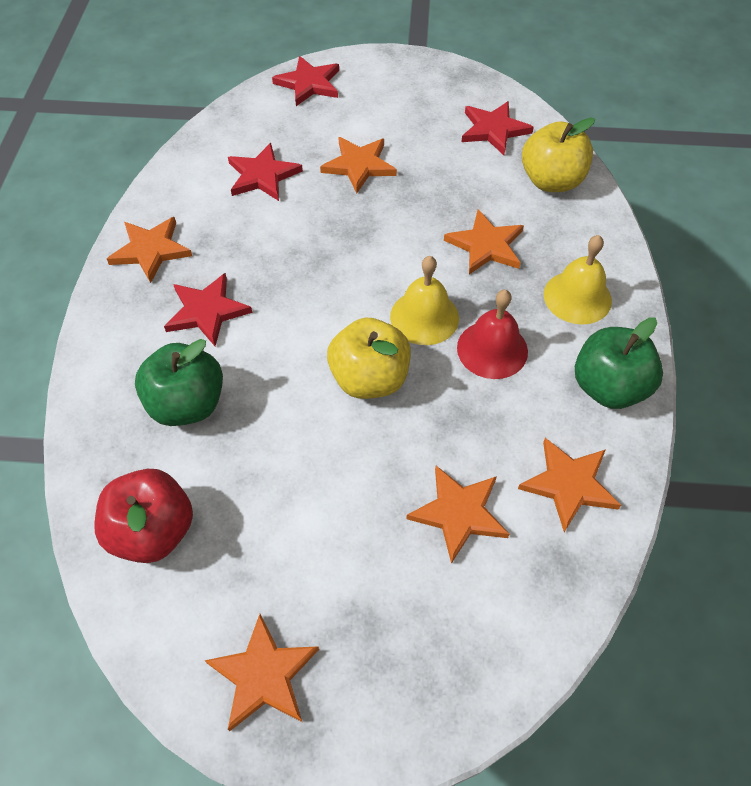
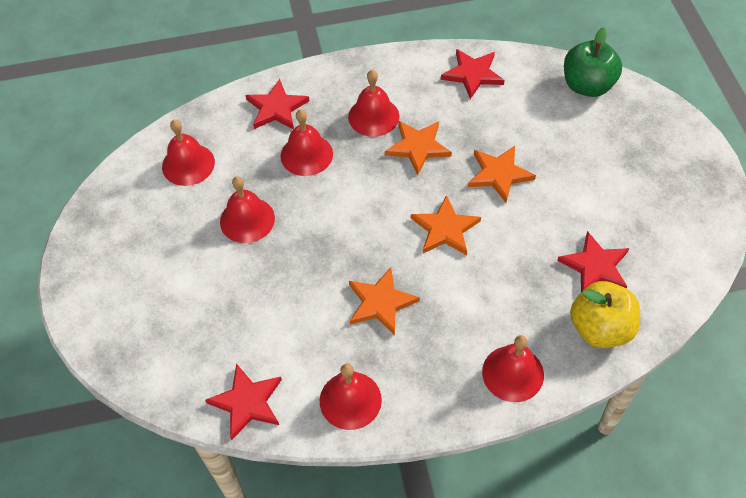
green apple: 2 -> 1
orange star: 6 -> 4
red apple: 1 -> 0
red bell: 1 -> 6
yellow apple: 2 -> 1
yellow bell: 2 -> 0

